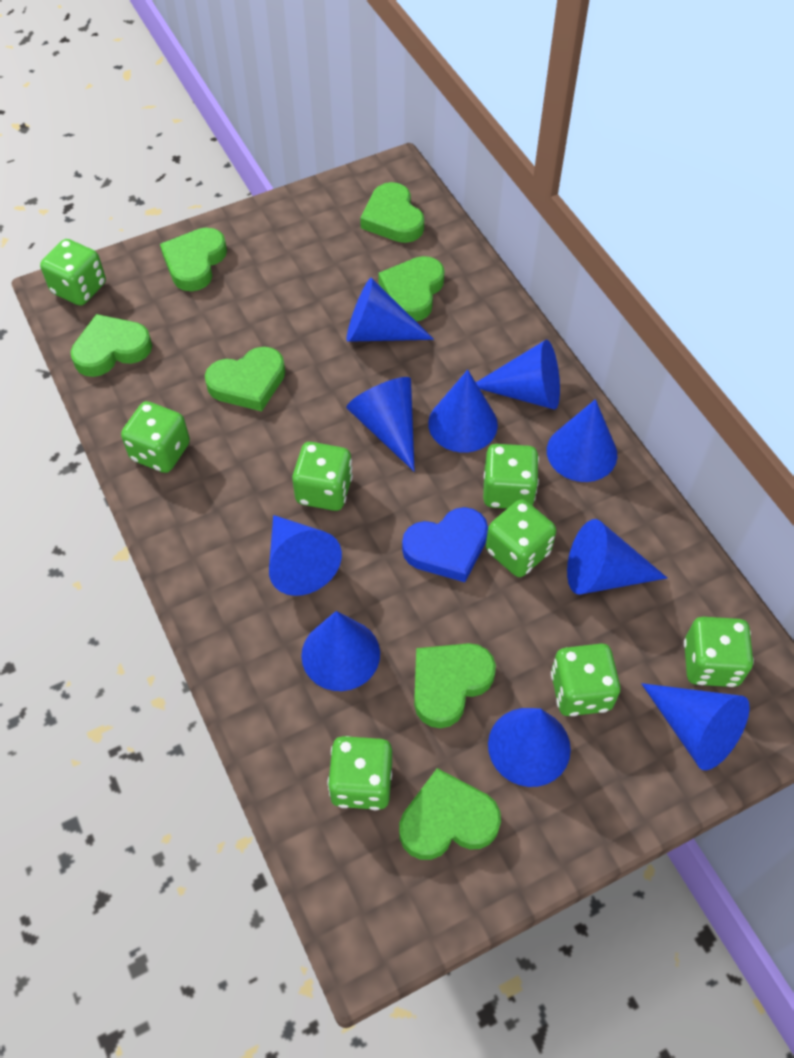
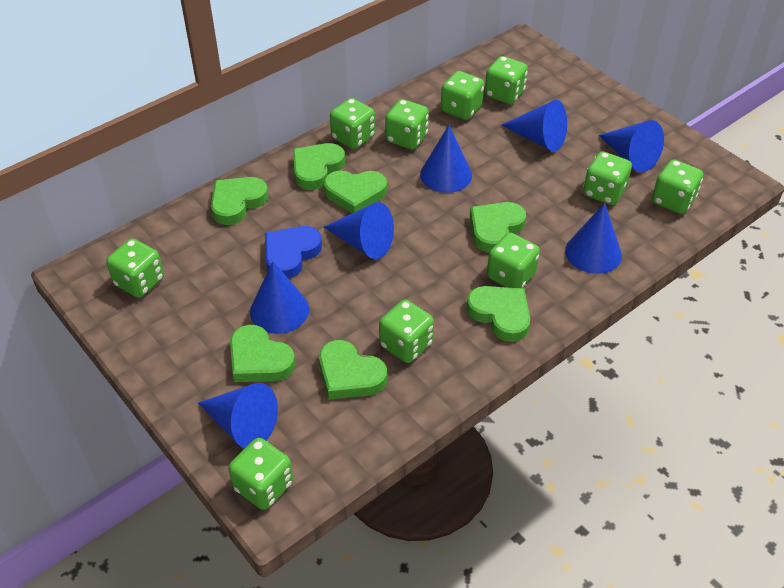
blue cone: 10 -> 7
green dice: 8 -> 10

